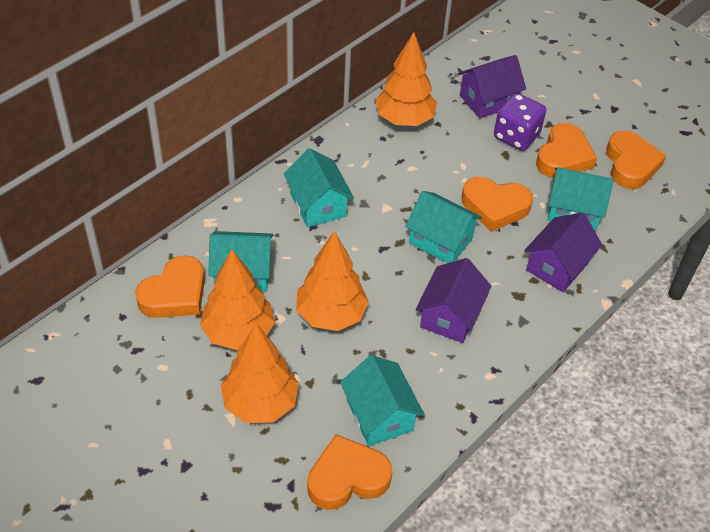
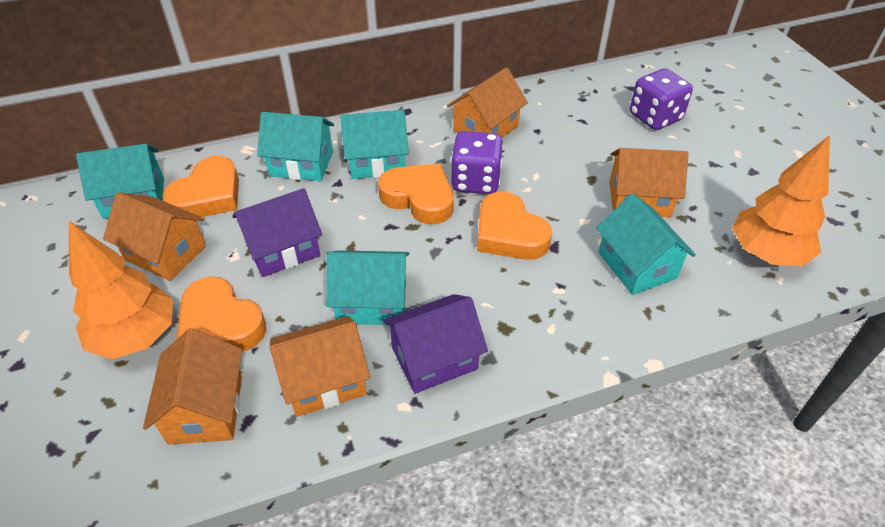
orange heart: 5 -> 4
orange house: 0 -> 5
orange tree: 4 -> 2
purple dice: 1 -> 2
purple house: 3 -> 2

